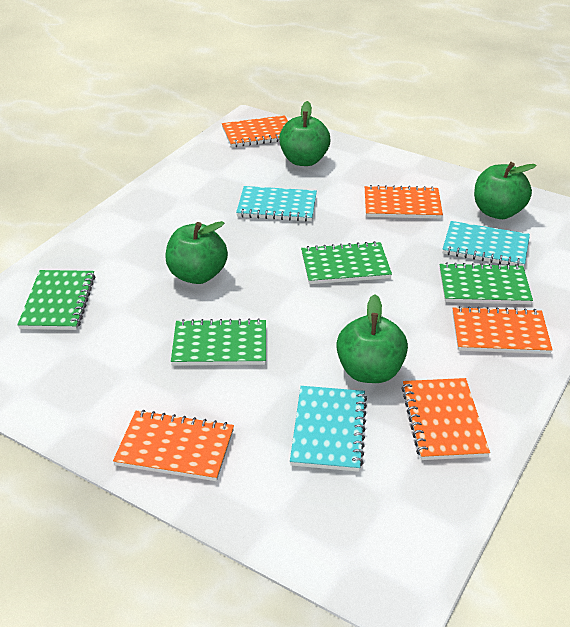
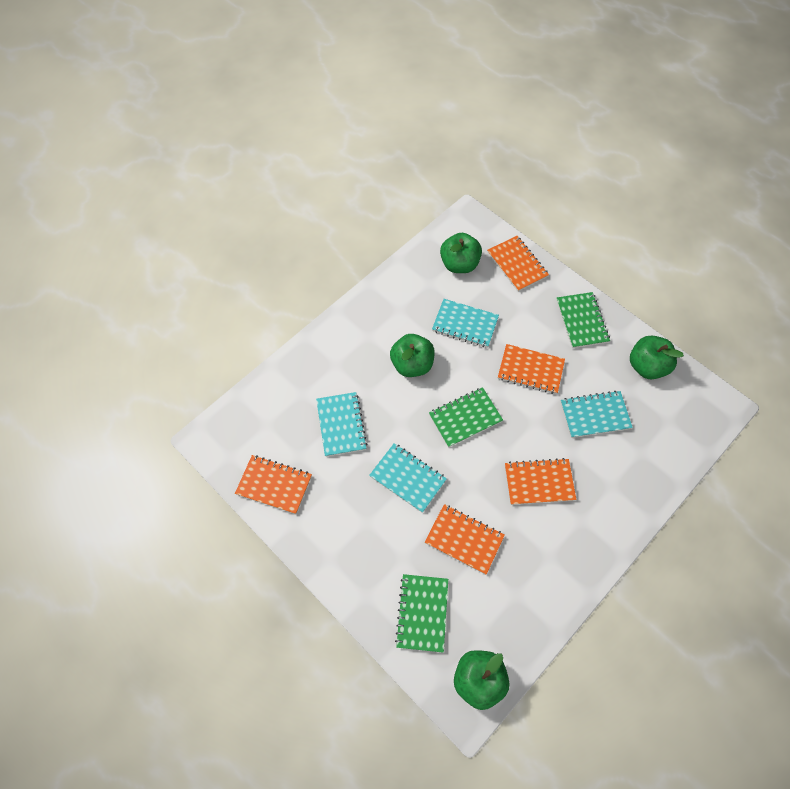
green notebook: 4 -> 3
turquoise notebook: 3 -> 4

